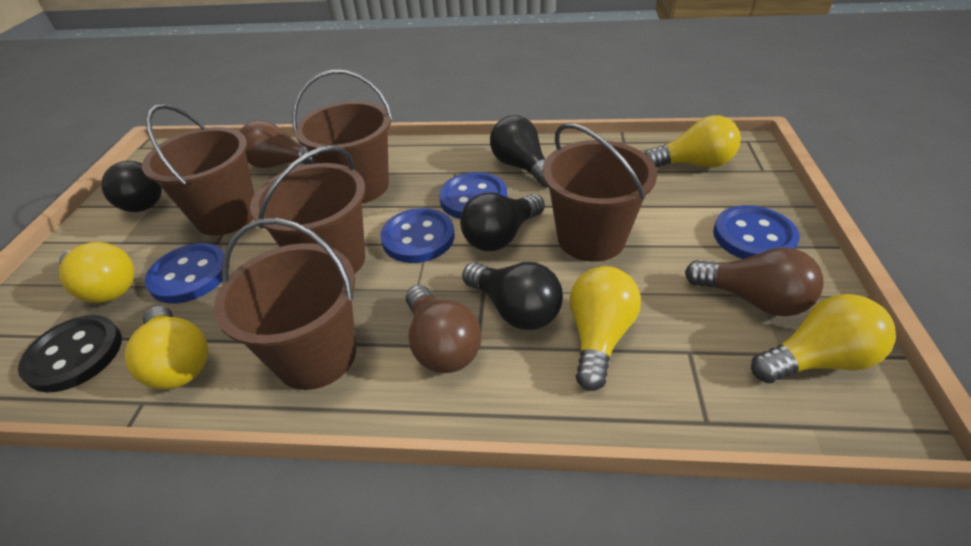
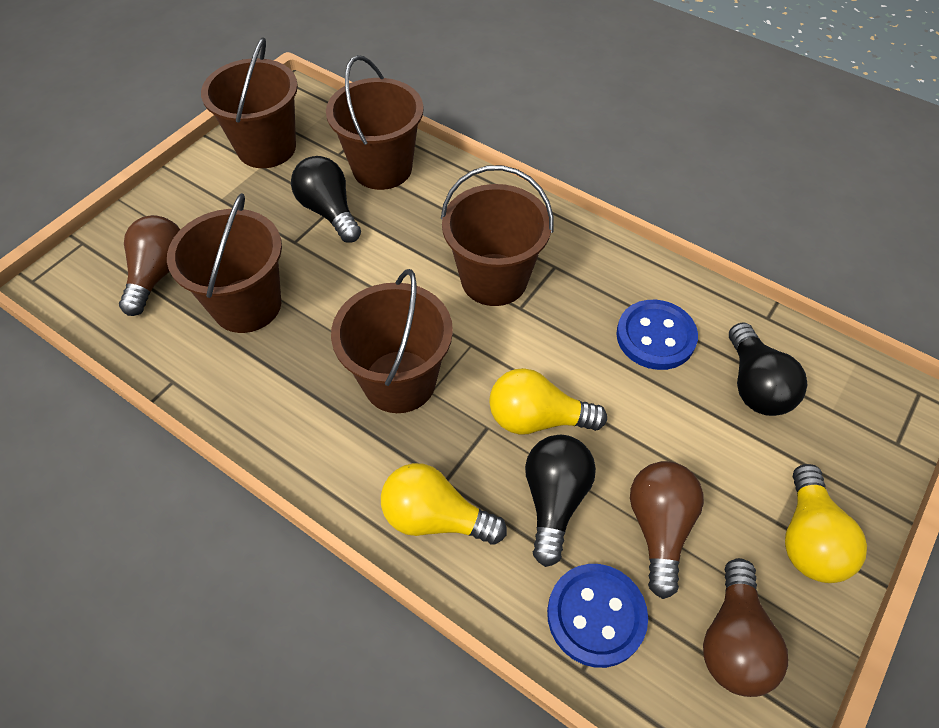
black button: 1 -> 0
black light bulb: 4 -> 3
blue button: 4 -> 2
yellow light bulb: 5 -> 3

